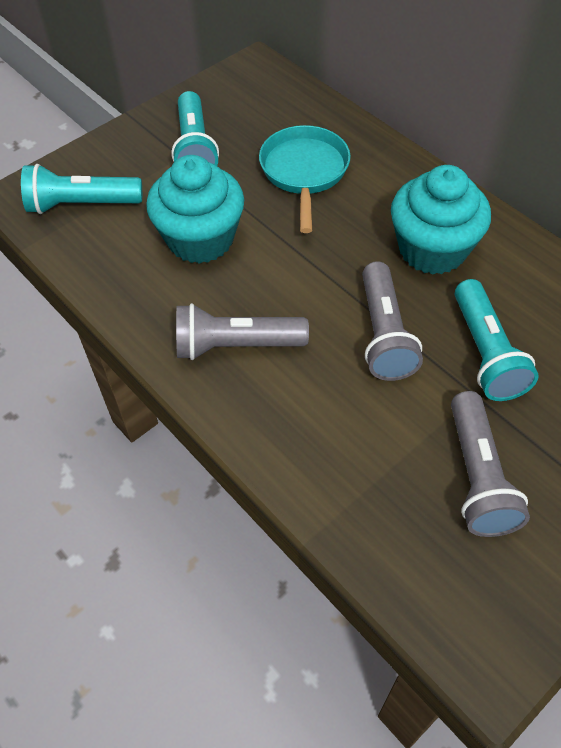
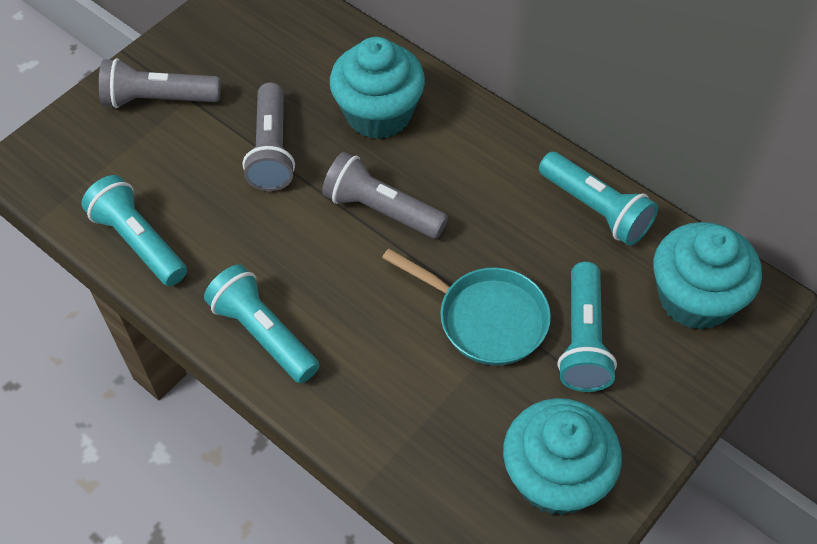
turquoise cupcake: 2 -> 3
turquoise flashlight: 3 -> 4

